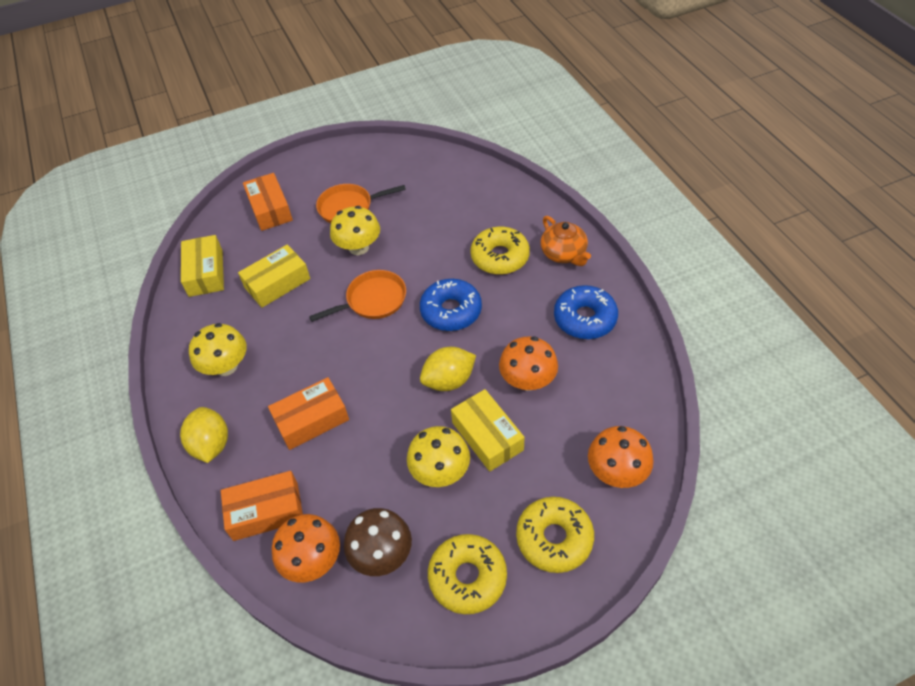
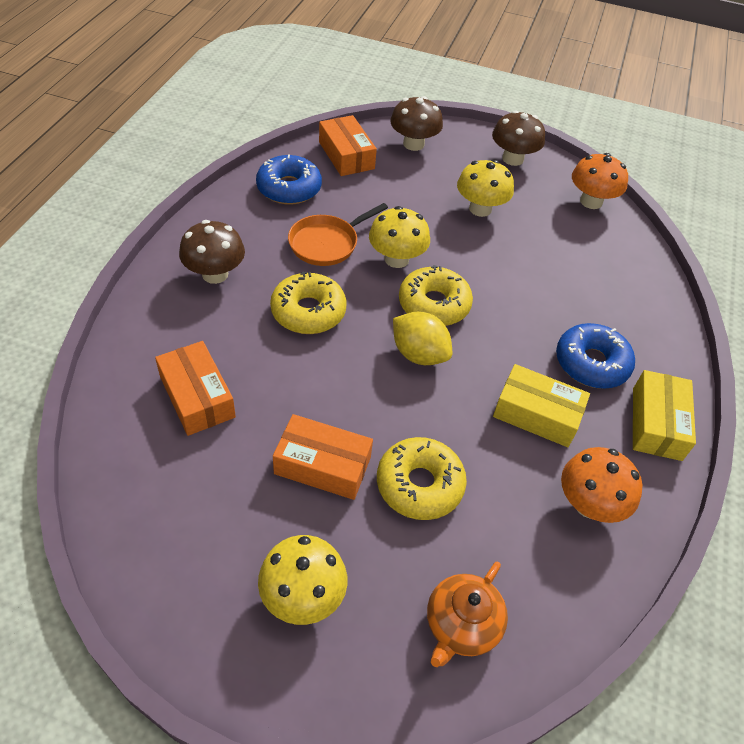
brown mushroom: 1 -> 3
orange mushroom: 3 -> 2
orange pan: 2 -> 1
yellow box: 3 -> 2
yellow lemon: 2 -> 1

